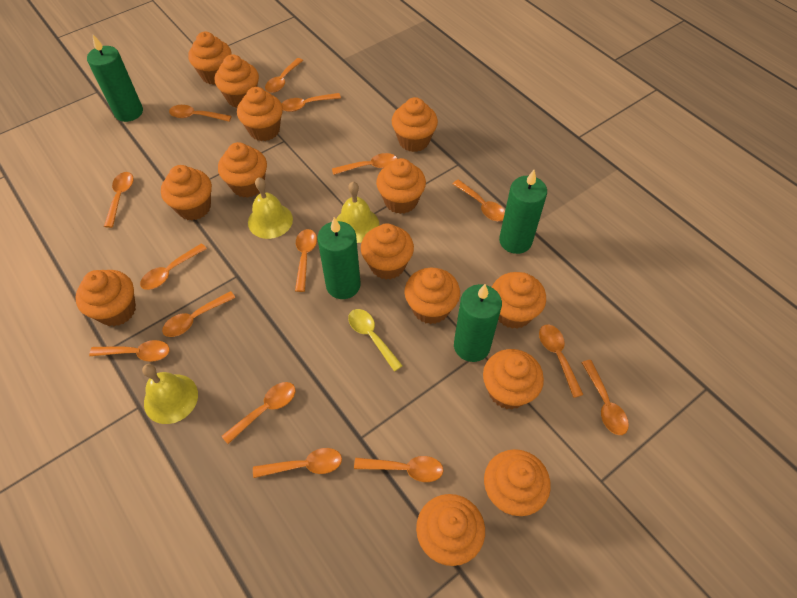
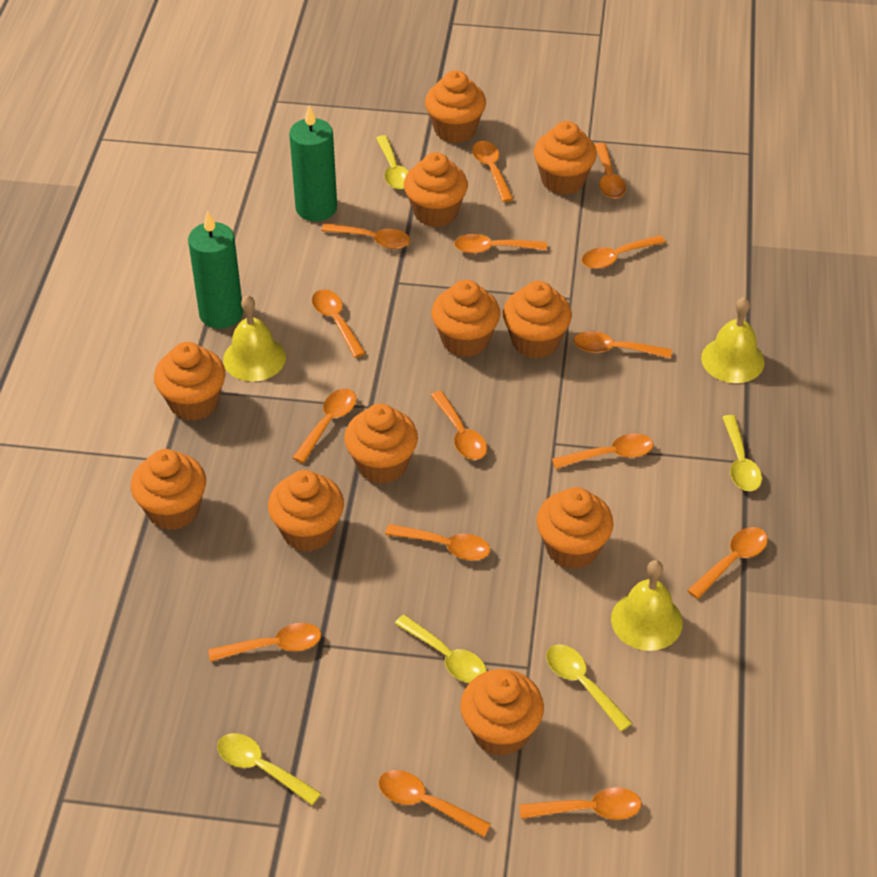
green candle: 4 -> 2
orange cupcake: 14 -> 11
yellow spoon: 1 -> 5

